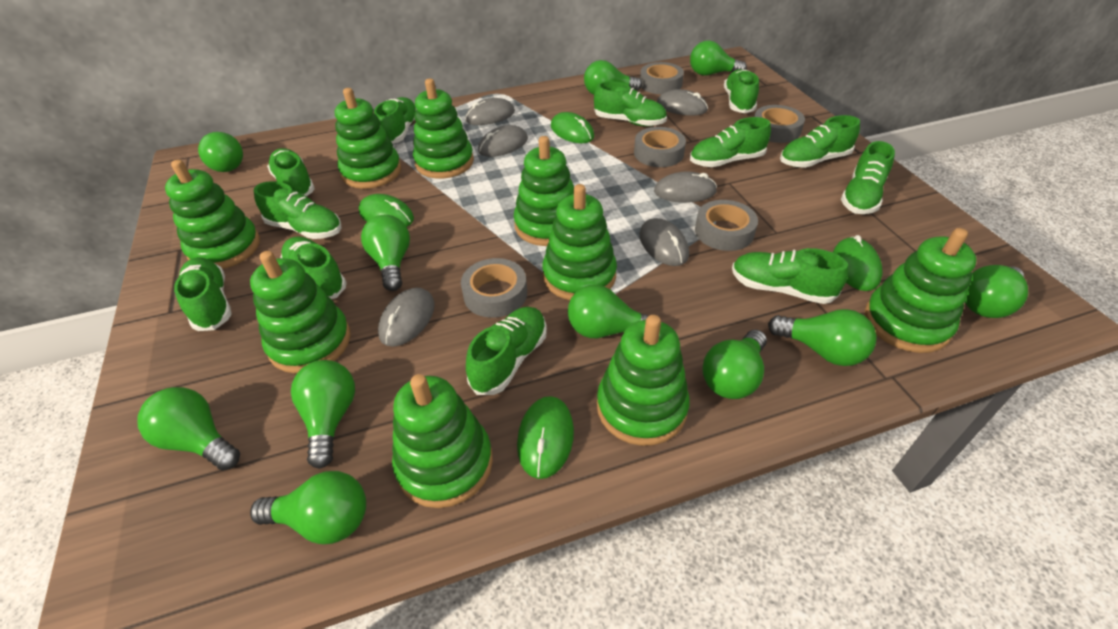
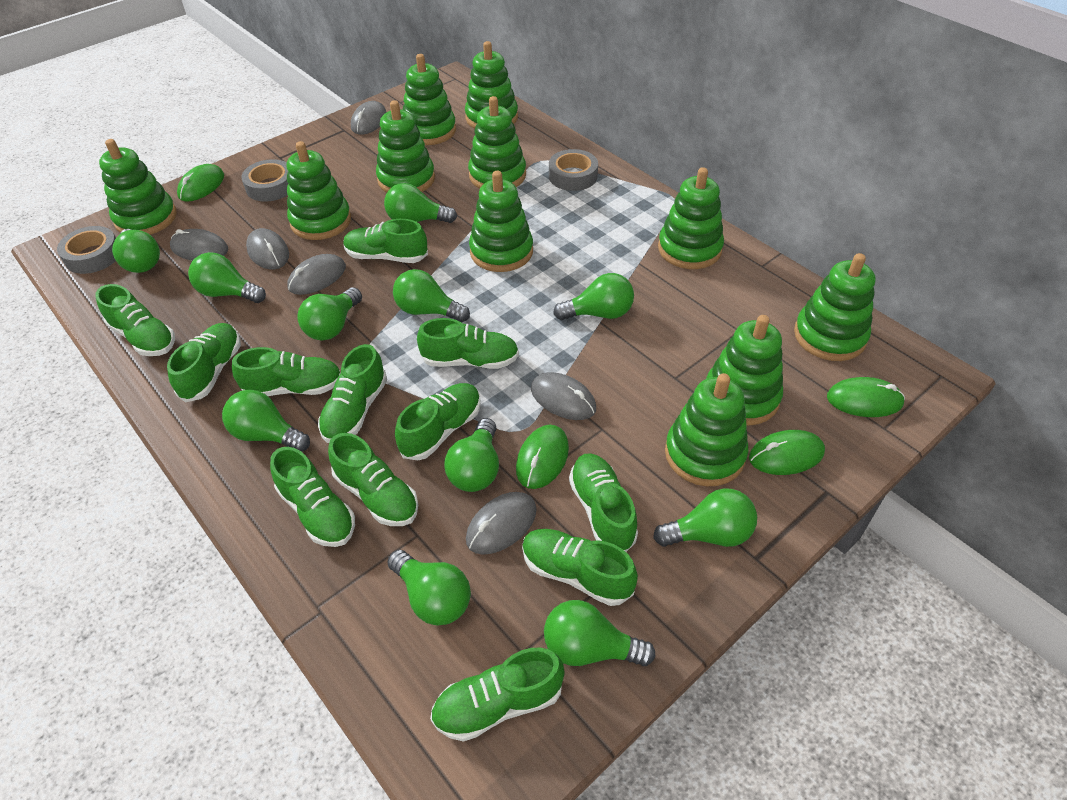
green stacking toy: 9 -> 11
grey tape: 5 -> 3

